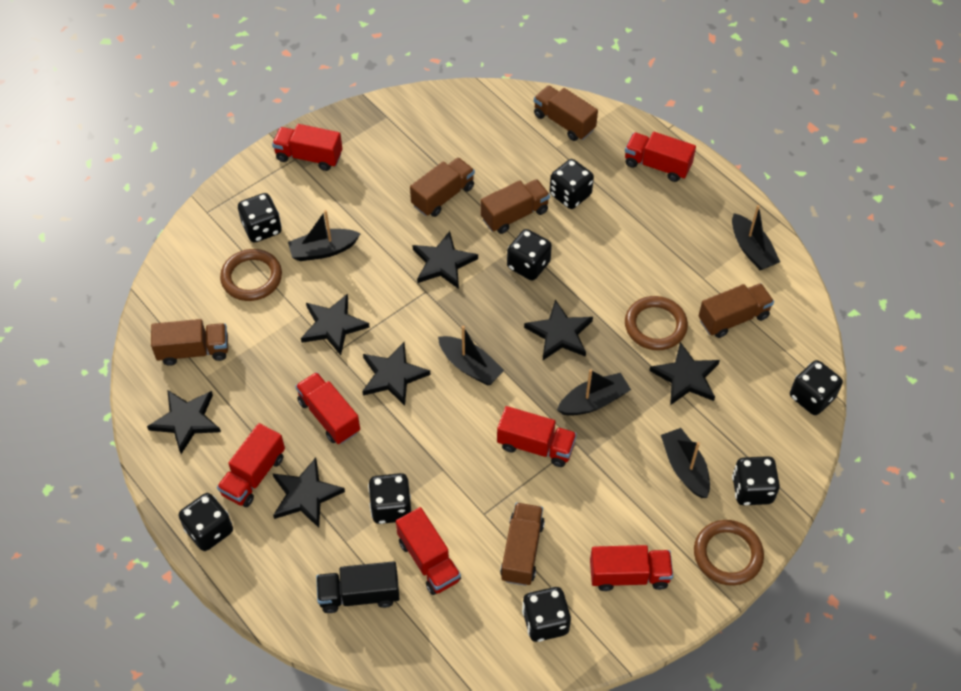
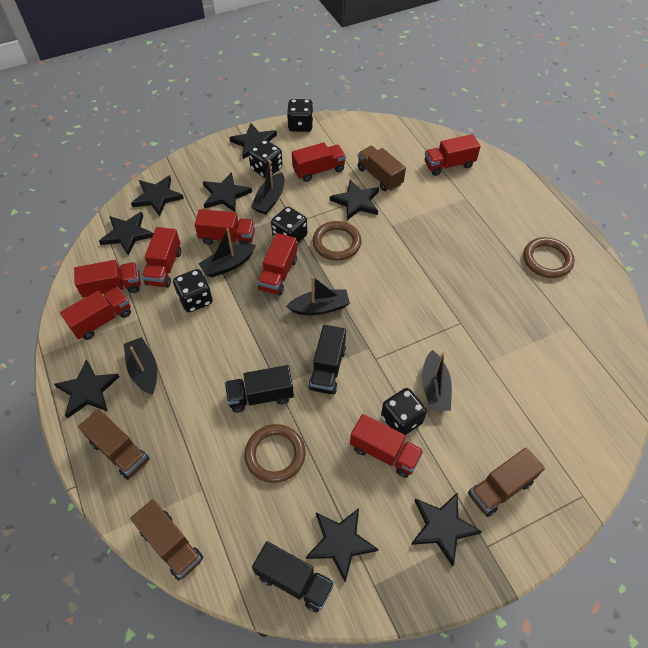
black dice: 8 -> 5
black star: 7 -> 8
black truck: 1 -> 3
brown truck: 6 -> 4
red truck: 7 -> 8

